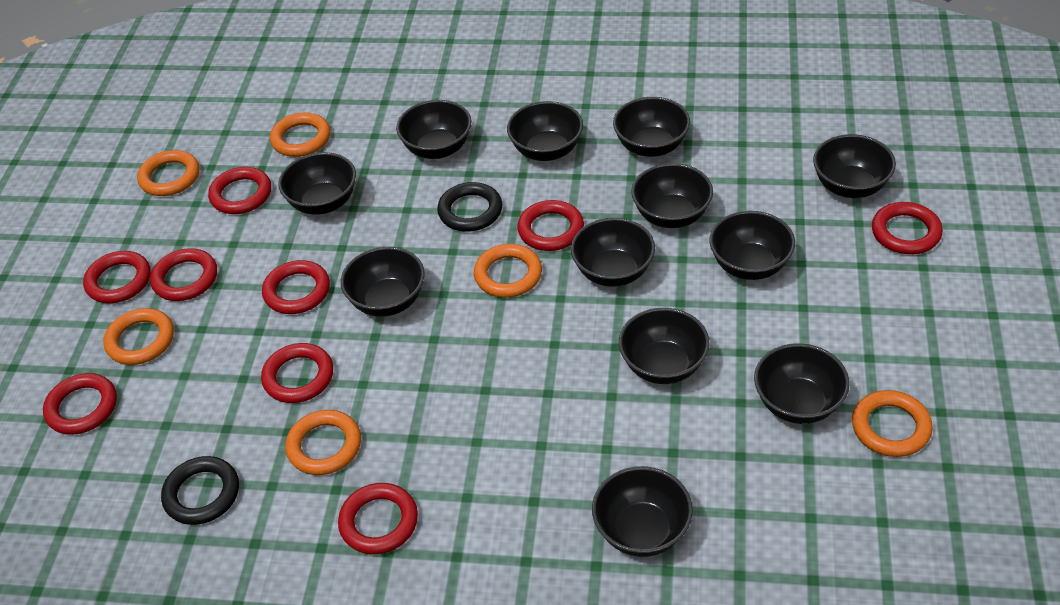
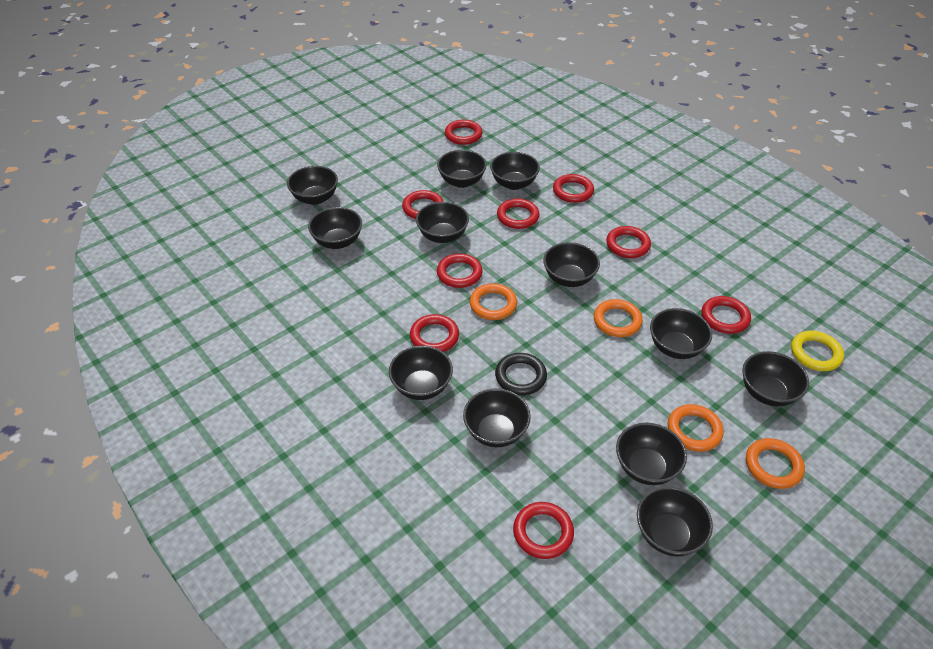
black ring: 2 -> 1
orange ring: 6 -> 4
yellow ring: 0 -> 1

